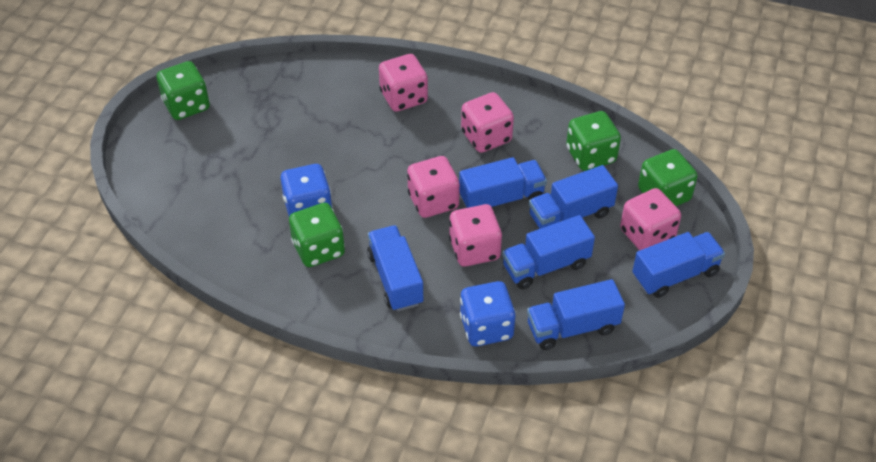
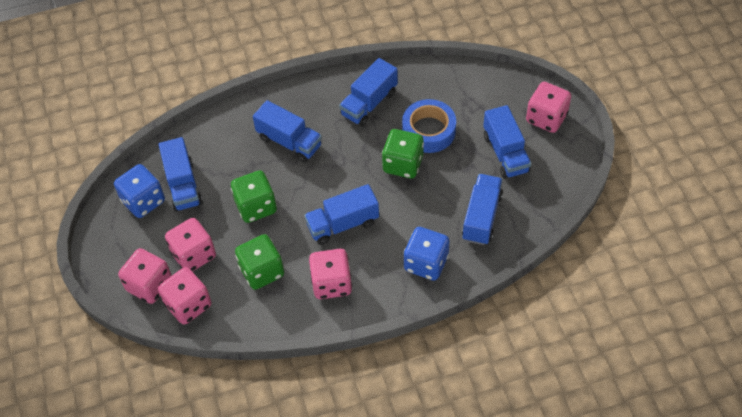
blue tape: 0 -> 1
green dice: 4 -> 3

